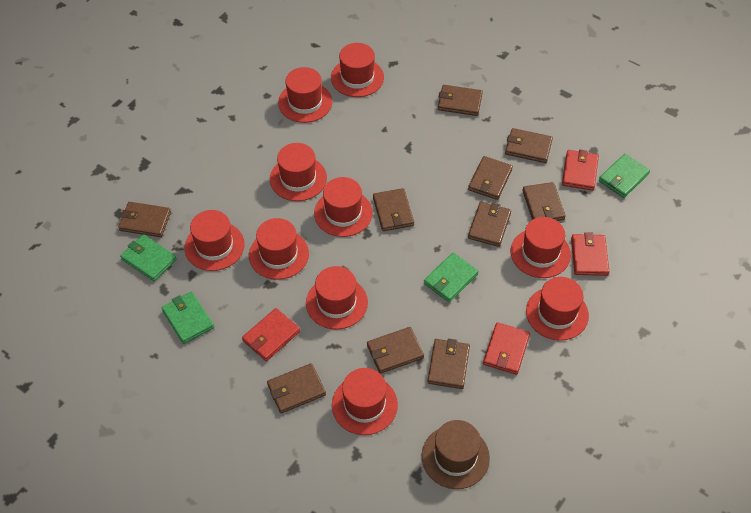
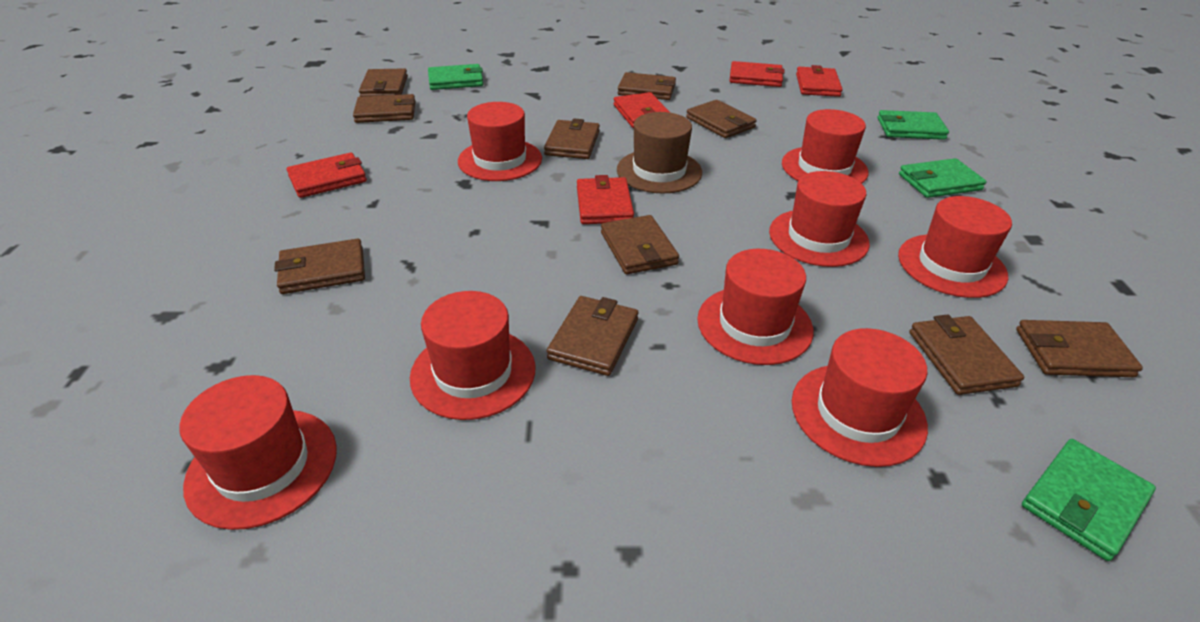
red hat: 10 -> 8
red wallet: 4 -> 5

